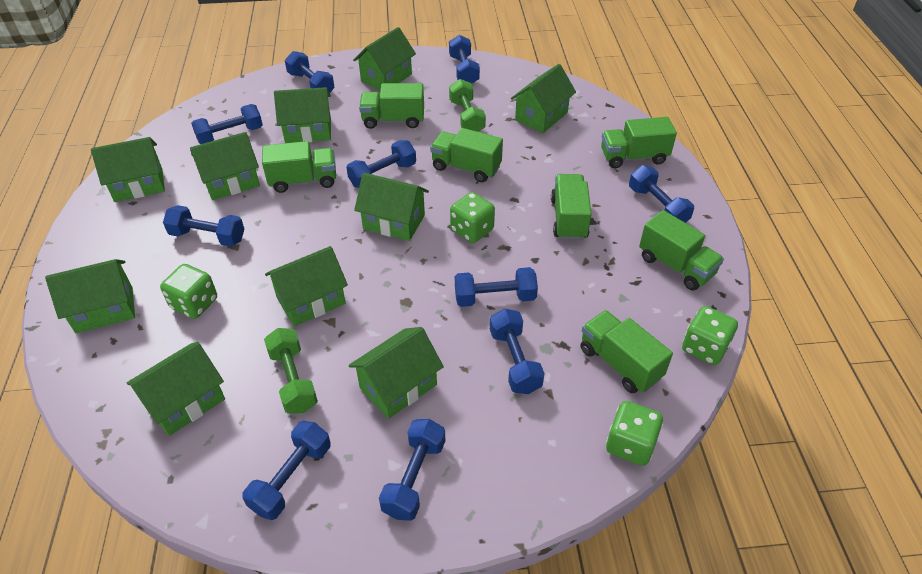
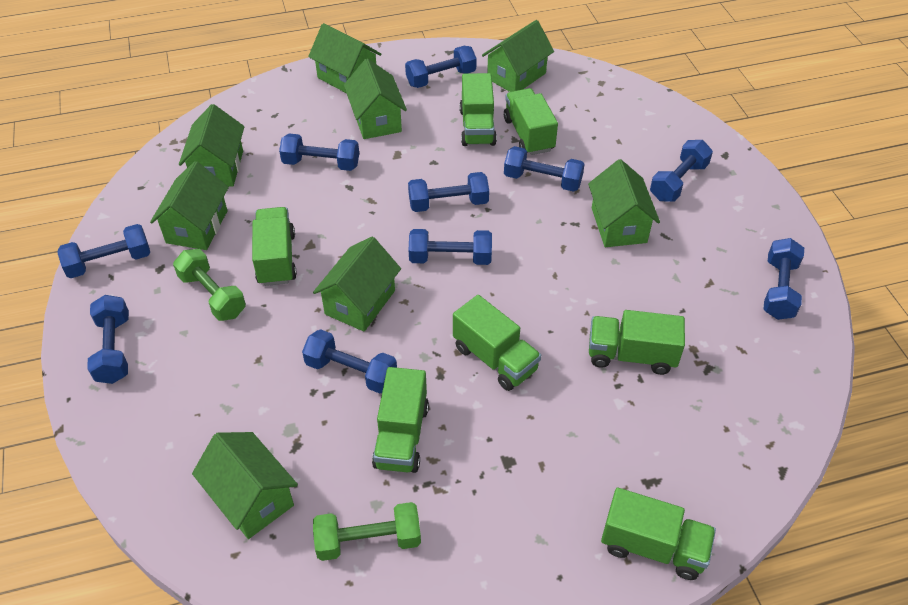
green dice: 4 -> 0
green house: 10 -> 8

